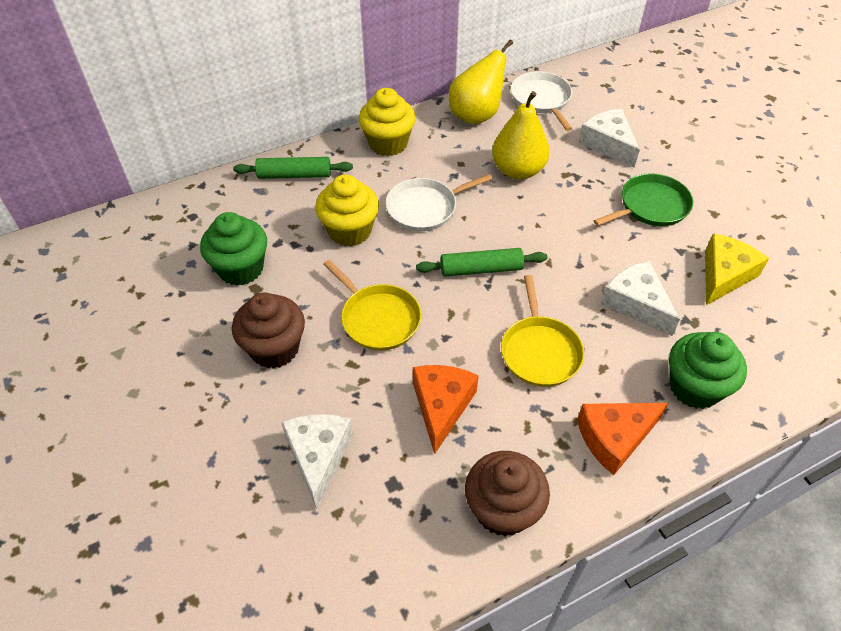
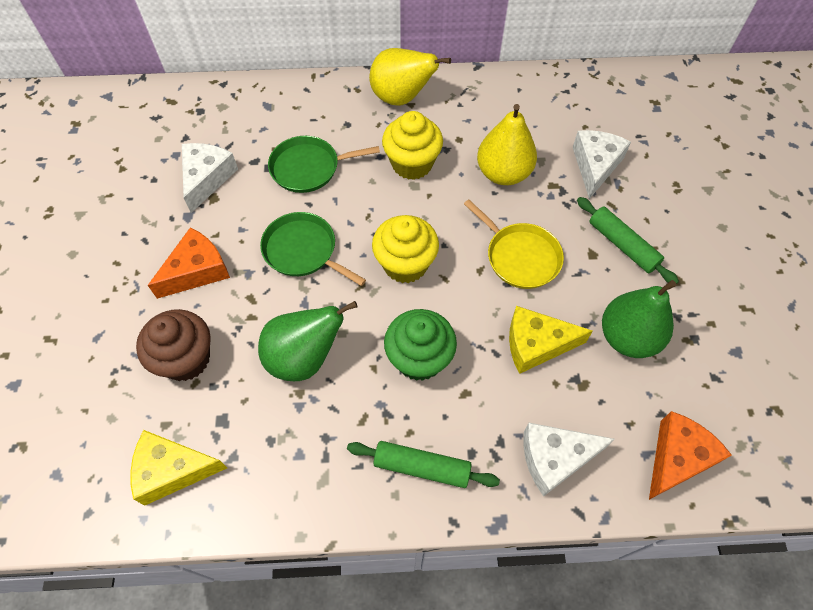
brown cupcake: 2 -> 1
green cupcake: 2 -> 1
green pan: 1 -> 2
green pear: 0 -> 2
white pan: 2 -> 0
yellow cheese: 1 -> 2
yellow pan: 2 -> 1

